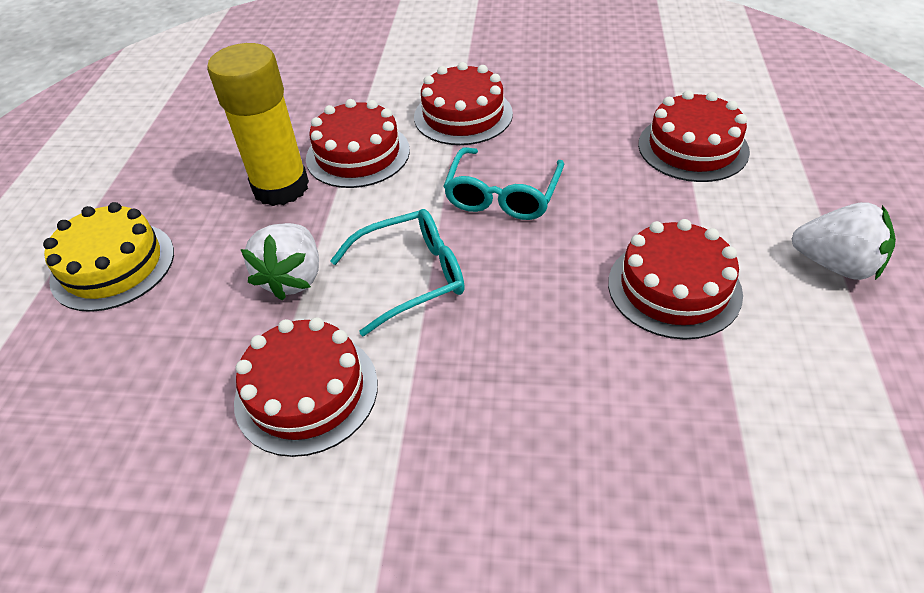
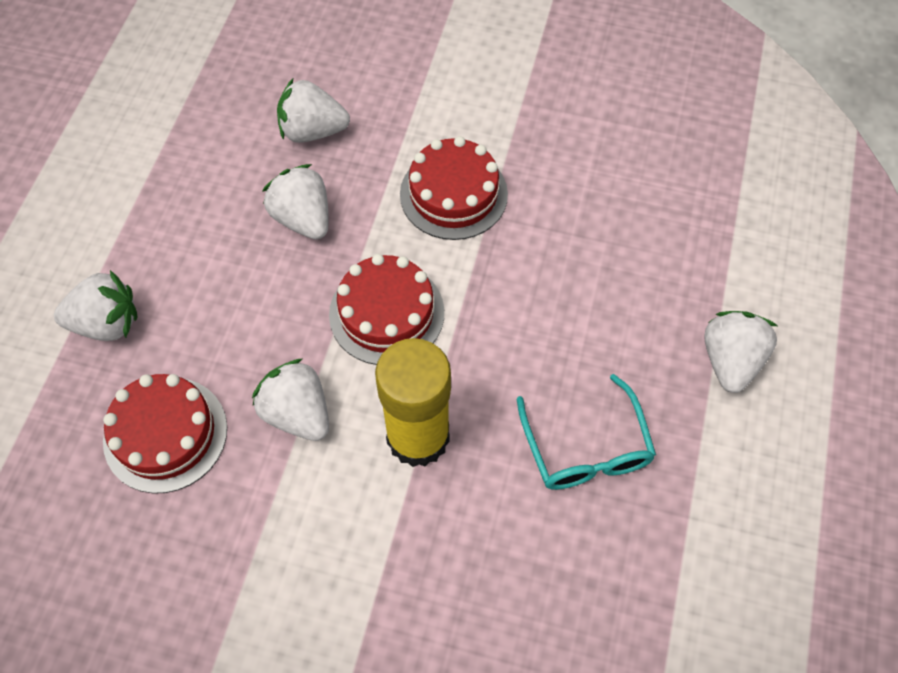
red cake: 5 -> 3
turquoise glasses: 2 -> 1
white strawberry: 2 -> 5
yellow cake: 1 -> 0

